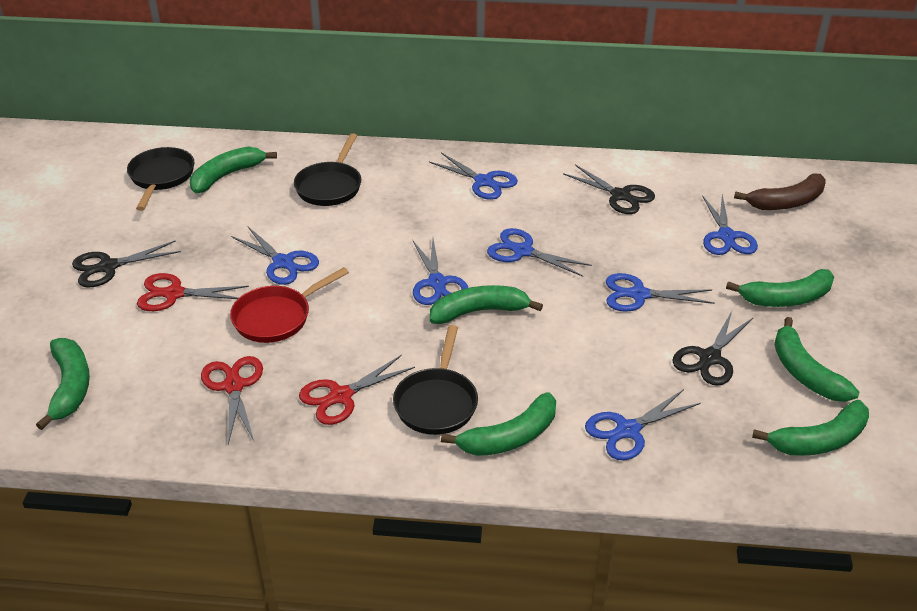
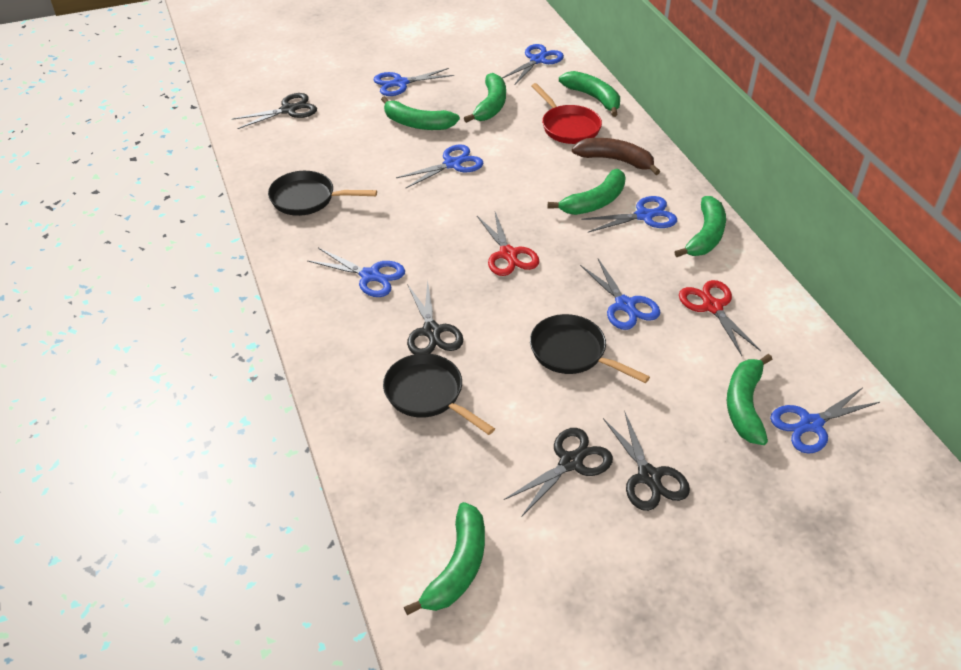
black scissors: 3 -> 4
red scissors: 3 -> 2

